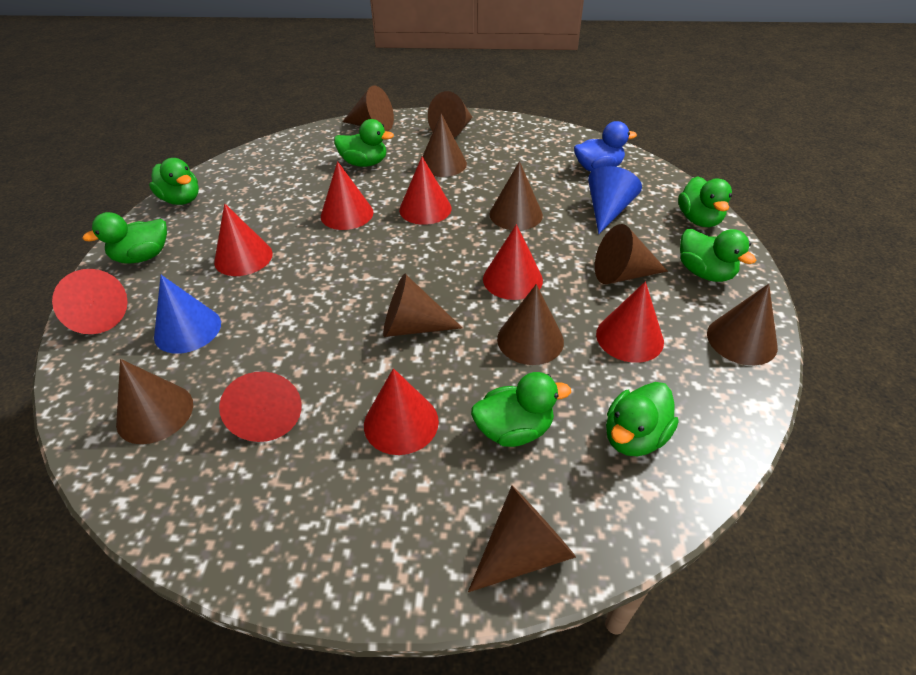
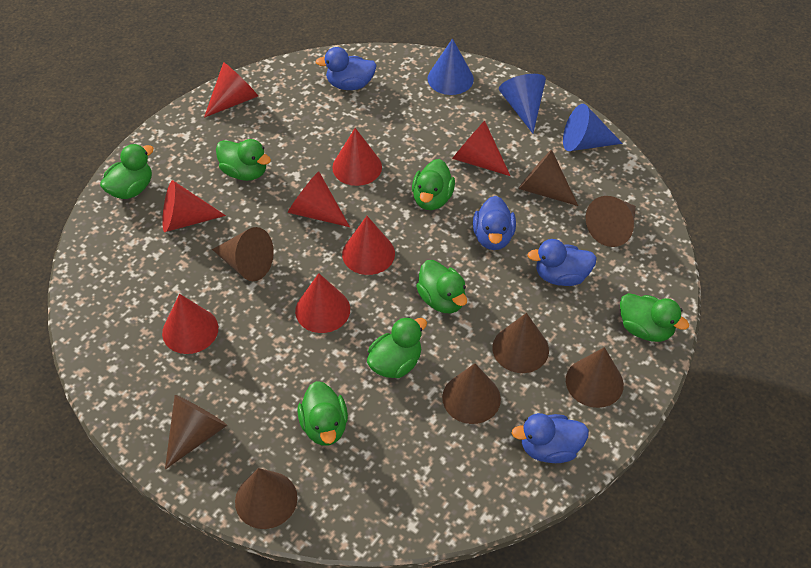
blue cone: 2 -> 3
blue duck: 1 -> 4
brown cone: 10 -> 8

